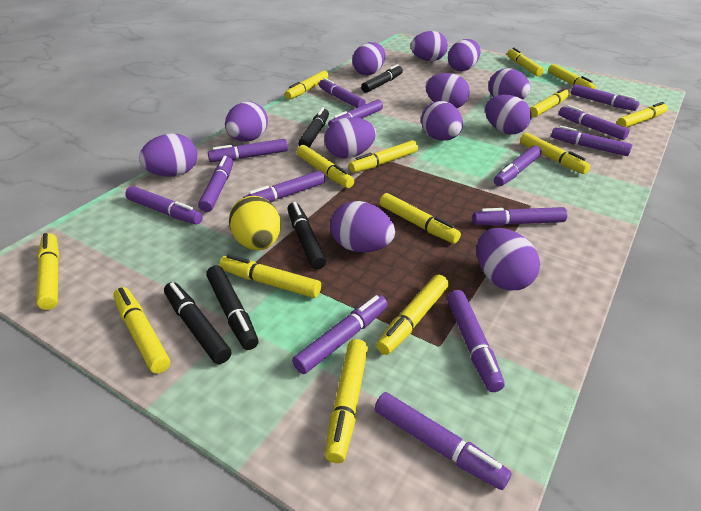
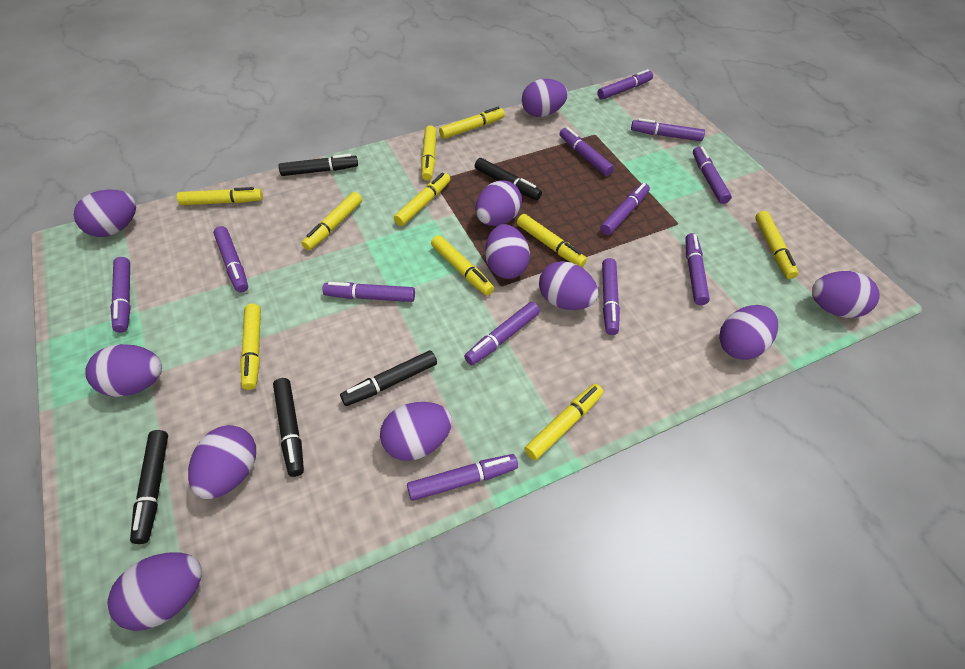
purple egg: 12 -> 11
purple marker: 14 -> 12
yellow egg: 1 -> 0
yellow marker: 14 -> 10

